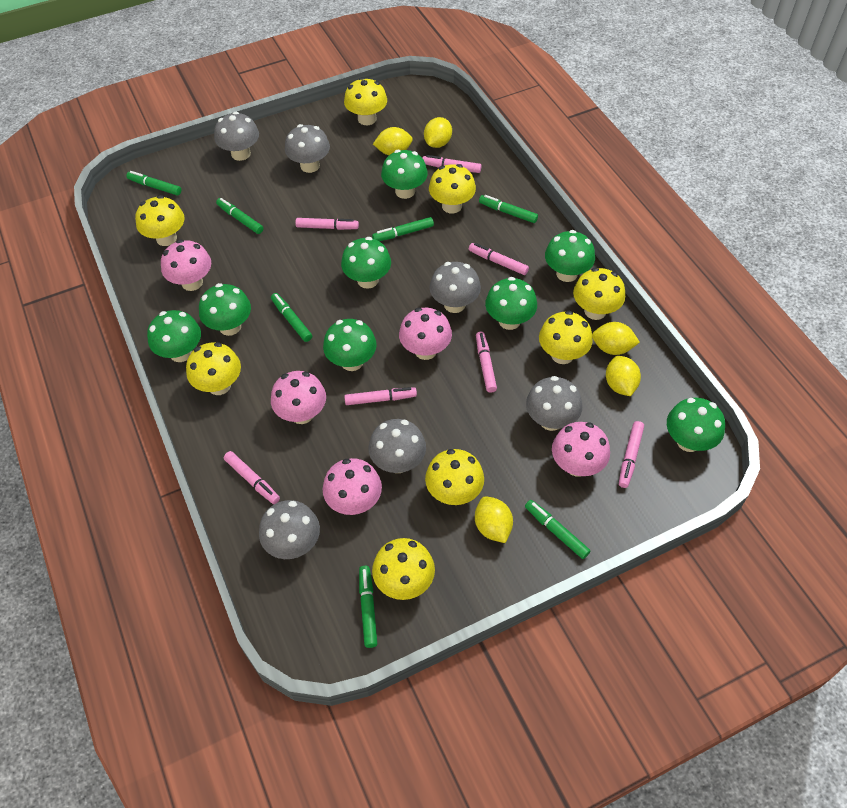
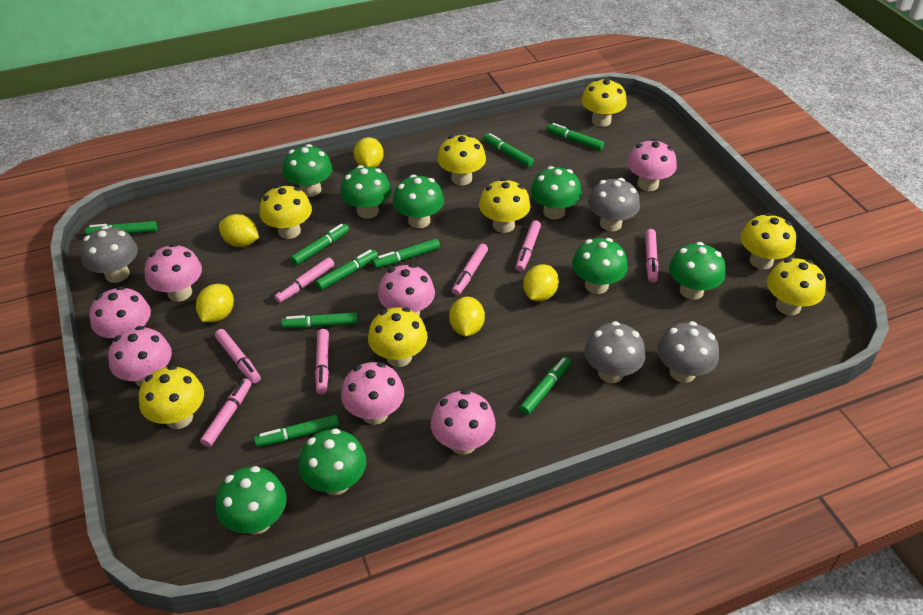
green marker: 7 -> 9
grey mushroom: 6 -> 4
pink mushroom: 5 -> 7

